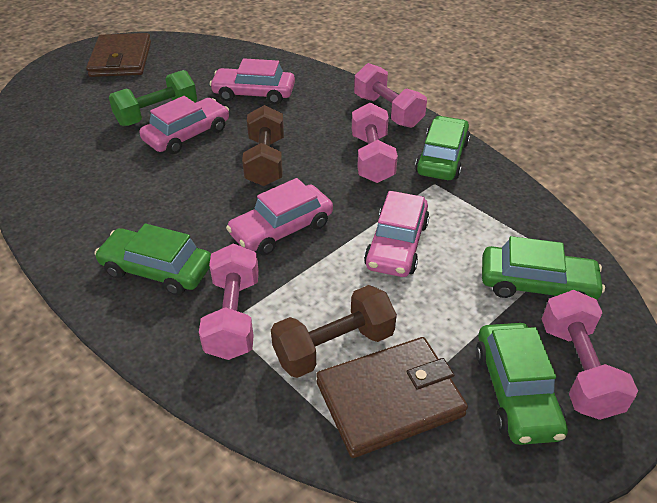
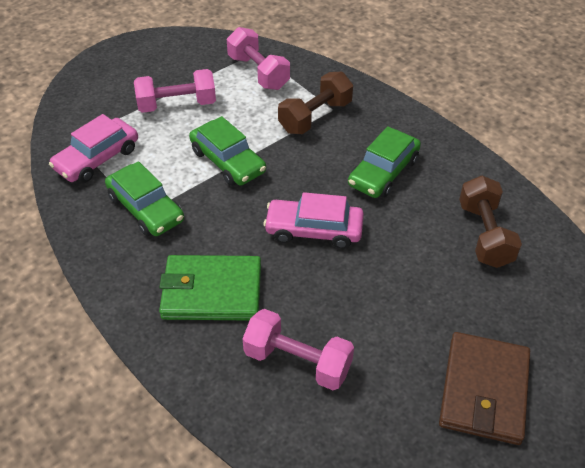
brown wallet: 2 -> 1
green car: 4 -> 3
green dumbbell: 1 -> 0
green wallet: 0 -> 1
pink car: 4 -> 2
pink dumbbell: 4 -> 3

